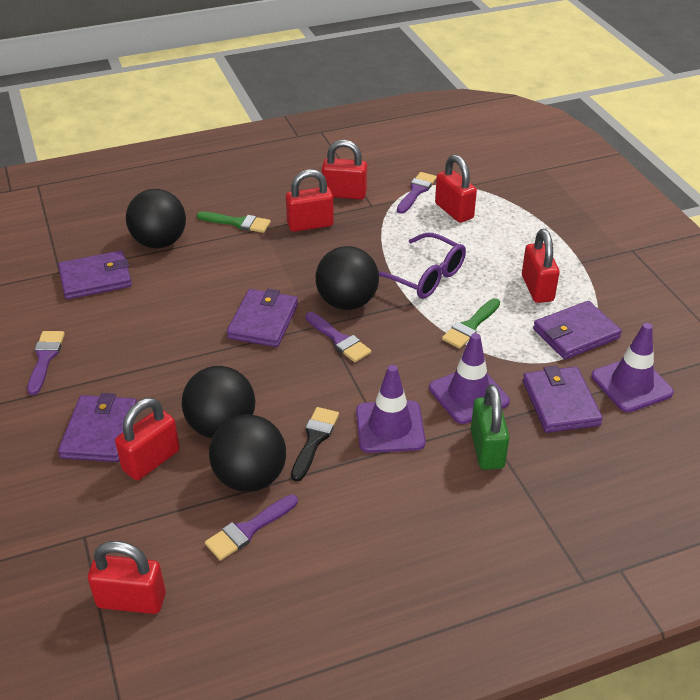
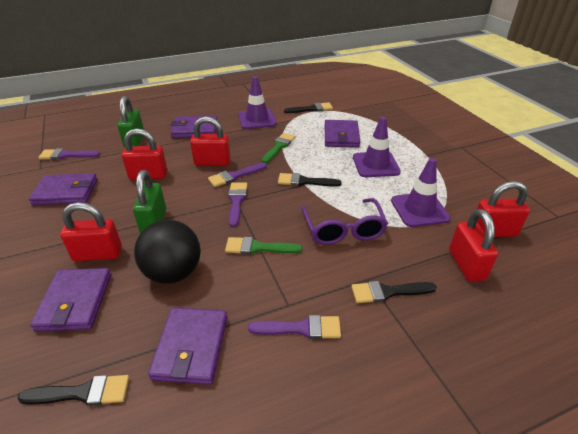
black ball: 4 -> 1
black brush: 1 -> 4
green padlock: 1 -> 2
red padlock: 6 -> 5

